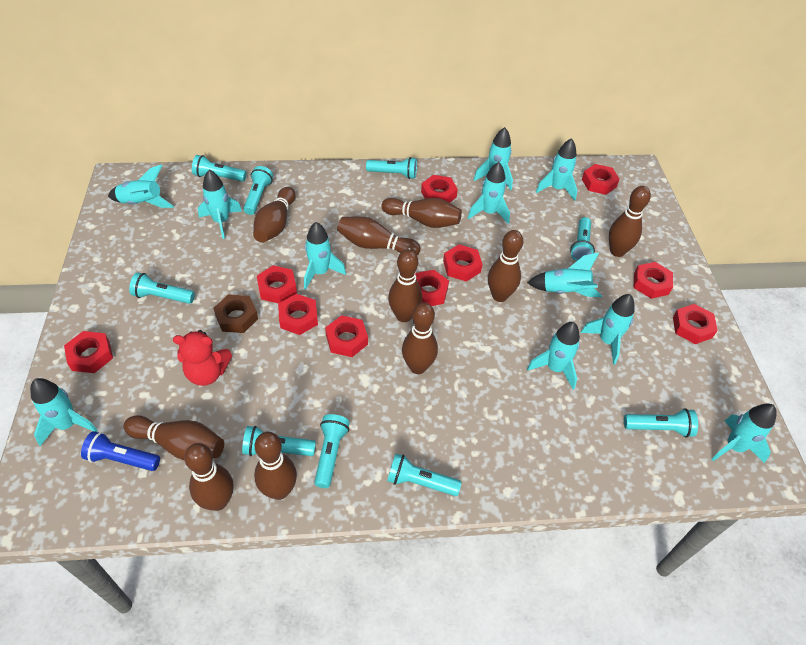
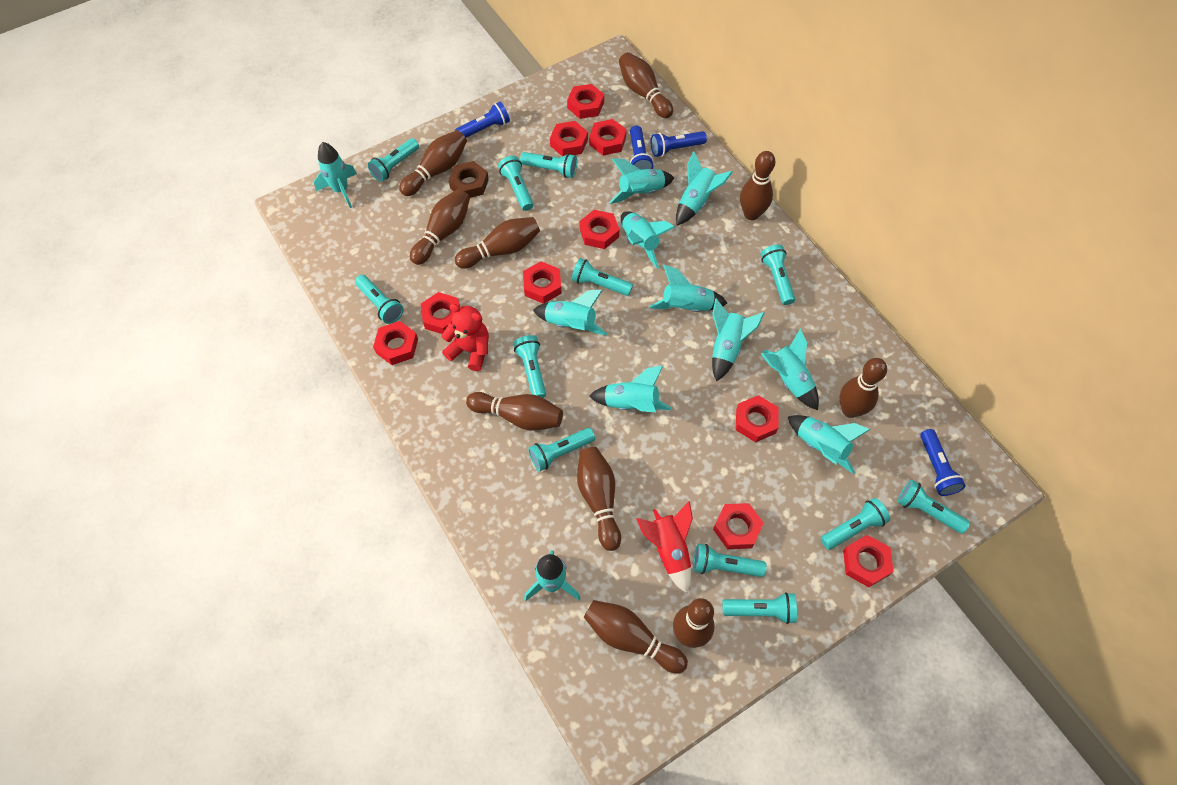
blue flashlight: 1 -> 4
red rocket: 0 -> 1
turquoise flashlight: 9 -> 12

